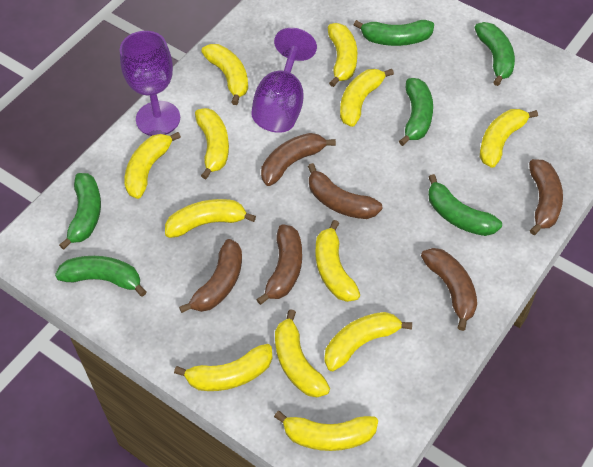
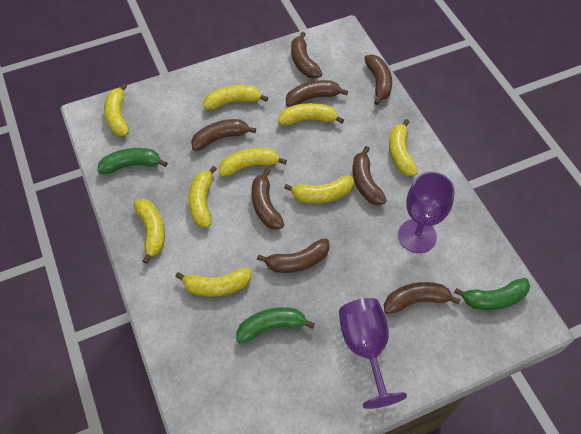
brown banana: 6 -> 8
green banana: 6 -> 3
yellow banana: 12 -> 9

